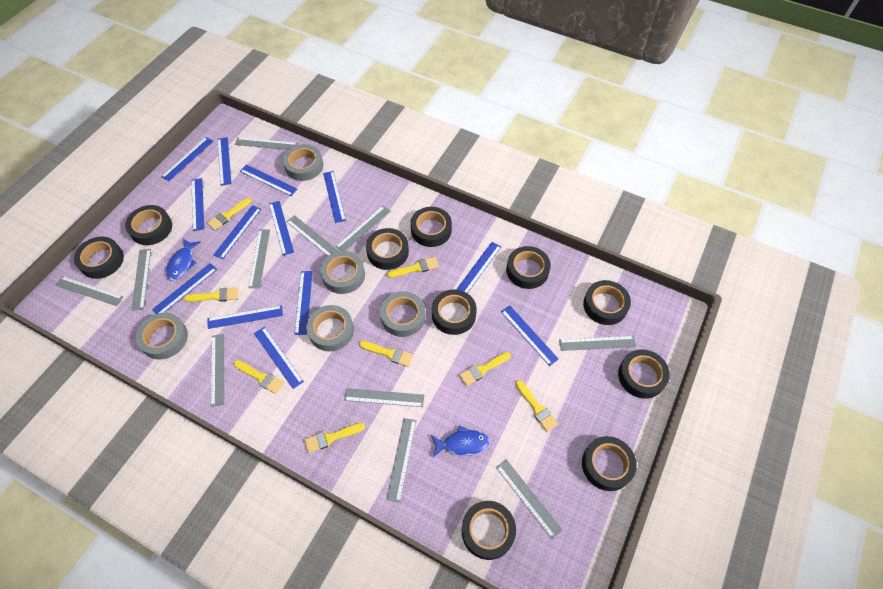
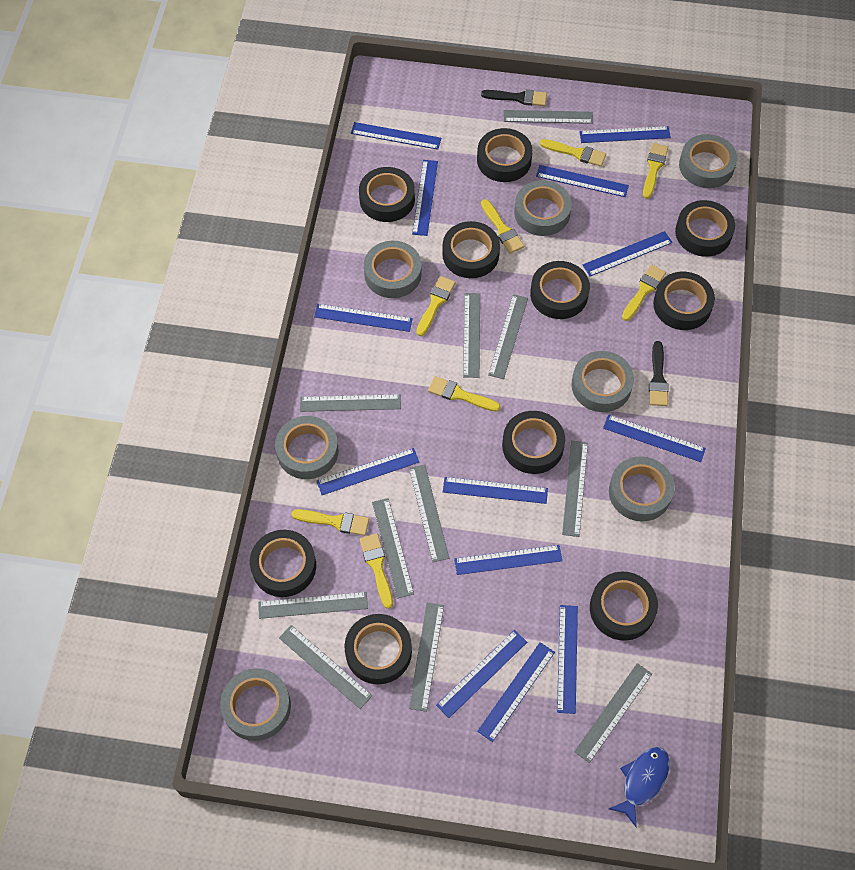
black brush: 0 -> 2
blue fish: 2 -> 1
grey tape: 5 -> 7

